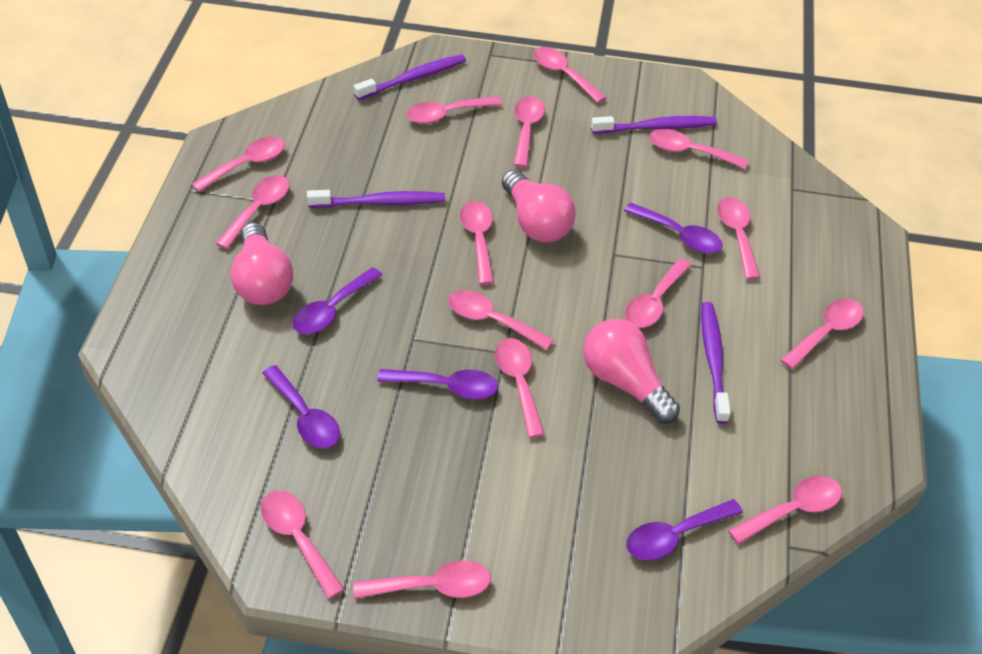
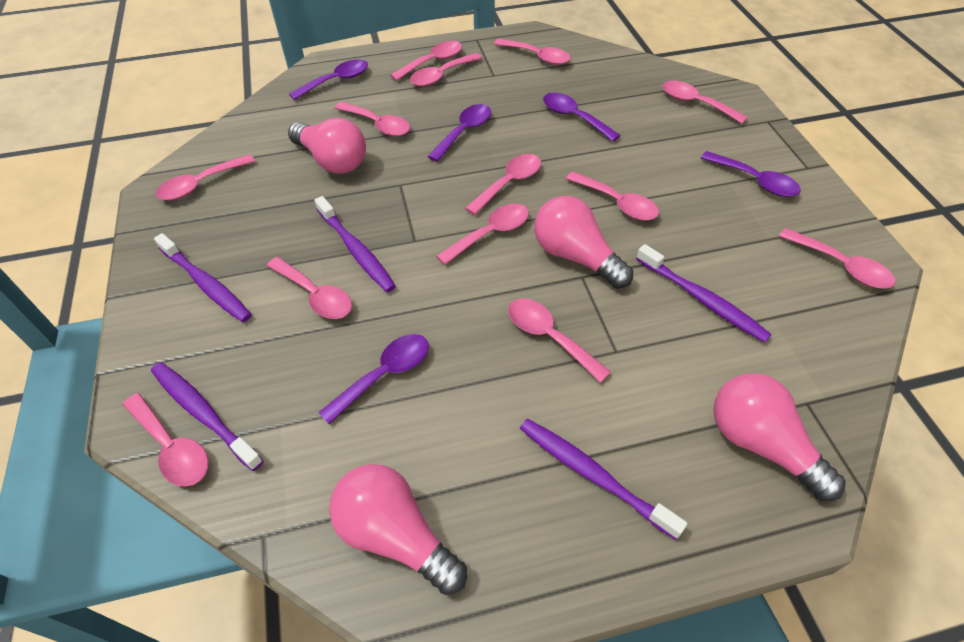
pink light bulb: 3 -> 4
pink spoon: 15 -> 13
purple toothbrush: 4 -> 5

